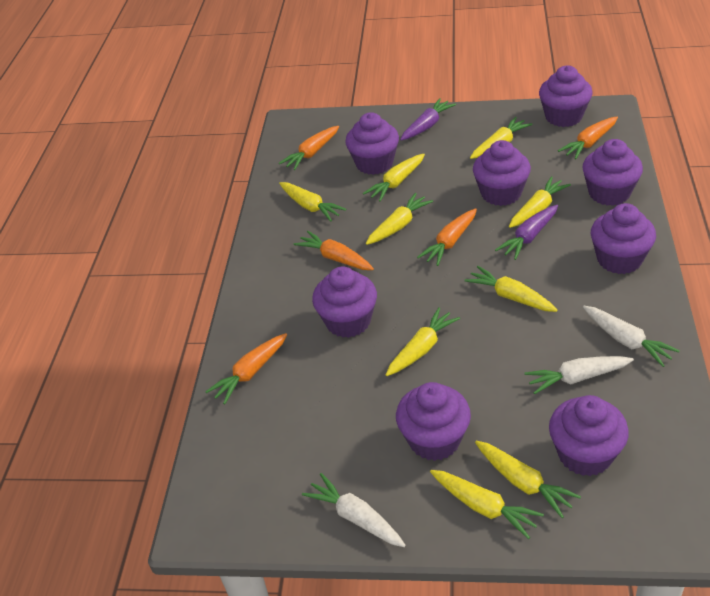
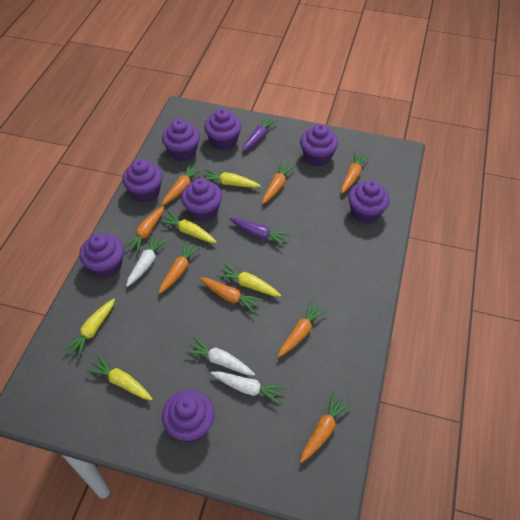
orange carrot: 5 -> 8
yellow carrot: 9 -> 5

